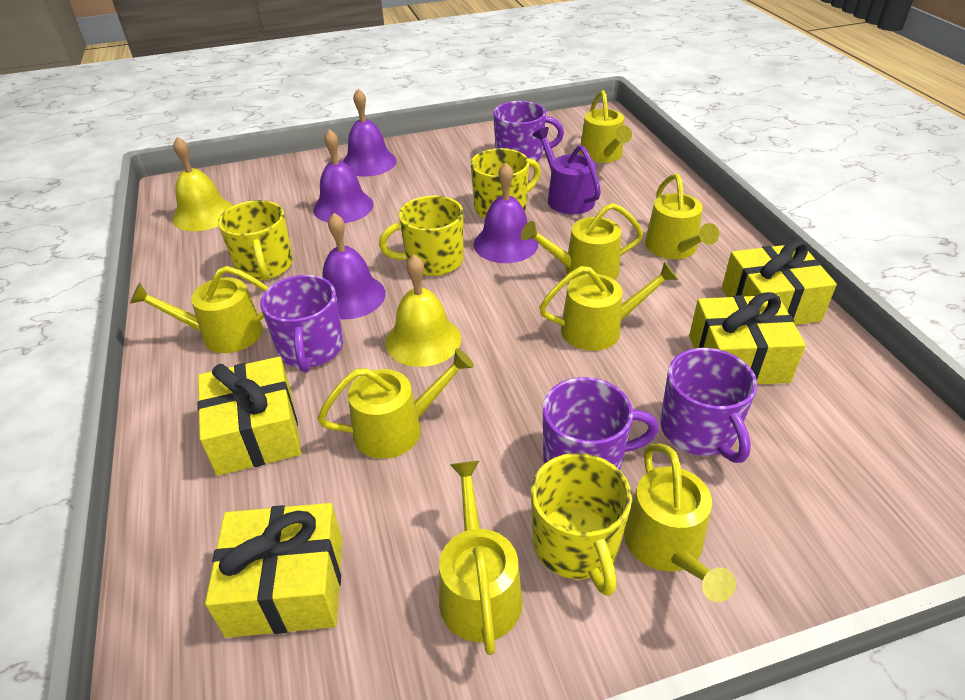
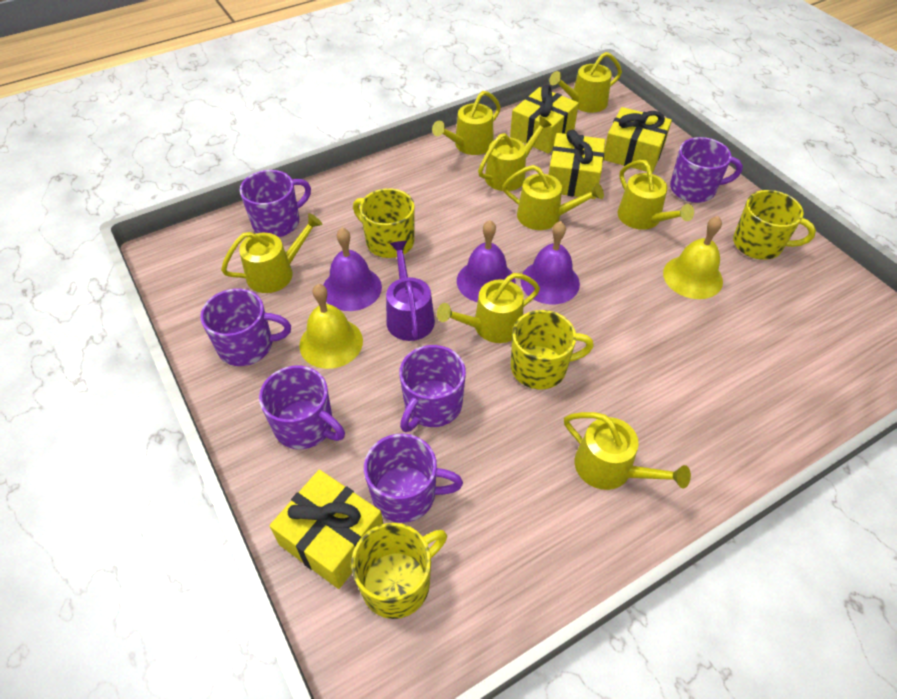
purple bell: 4 -> 3
purple mug: 4 -> 6

